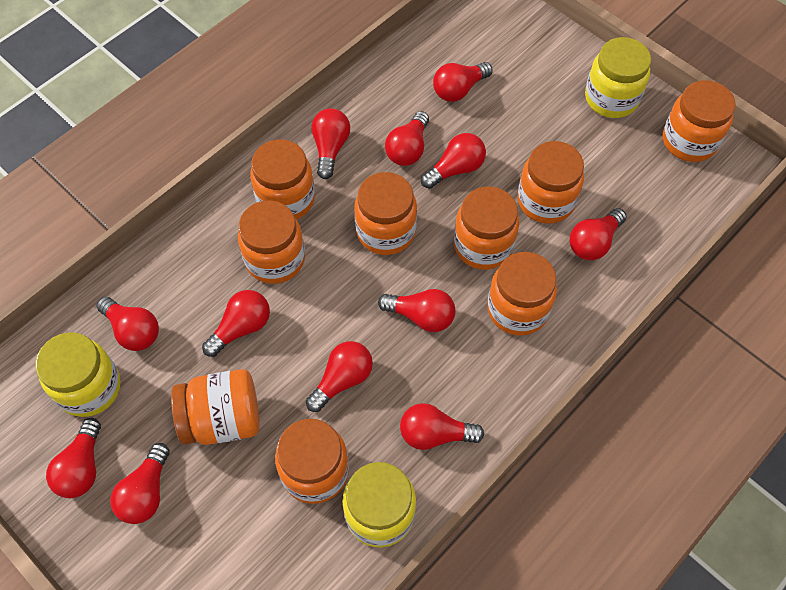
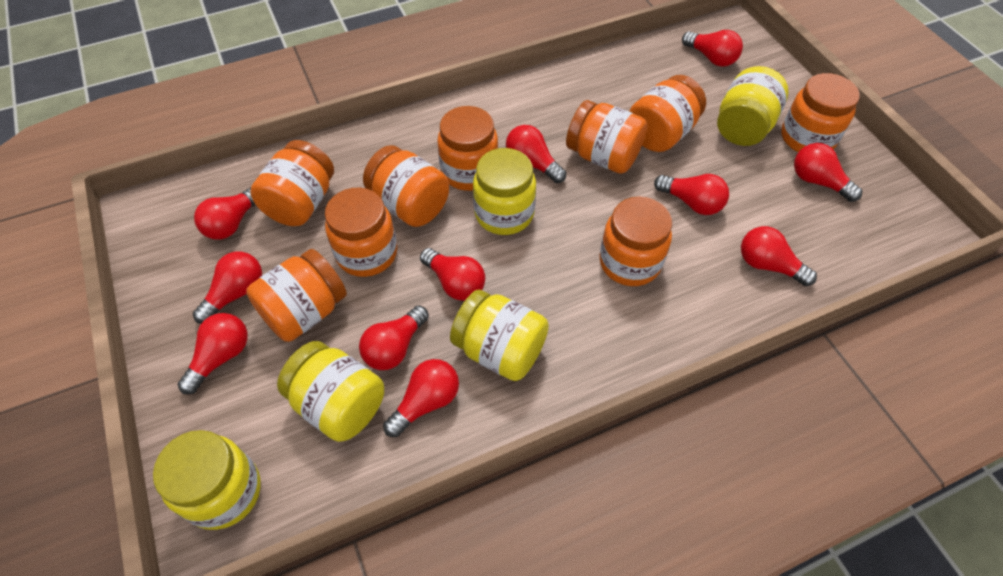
red light bulb: 12 -> 11
yellow jar: 3 -> 5

